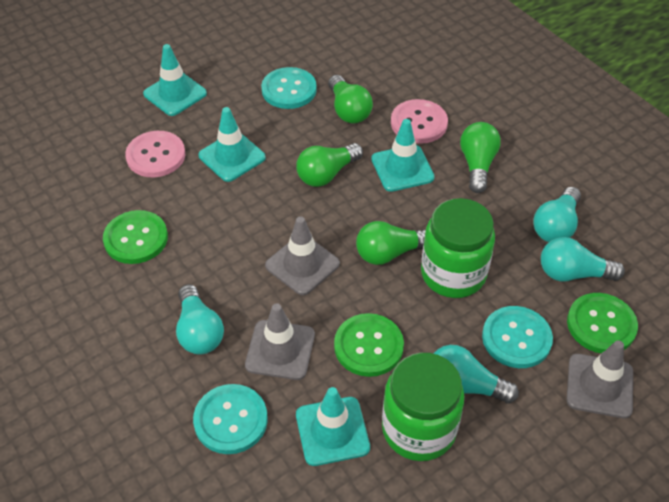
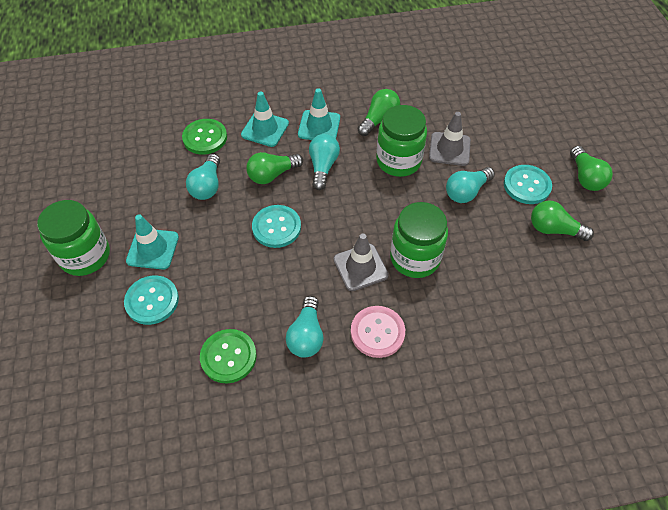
green button: 3 -> 2
green jar: 2 -> 3
grey traffic cone: 3 -> 2
pink button: 2 -> 1
turquoise traffic cone: 4 -> 3

